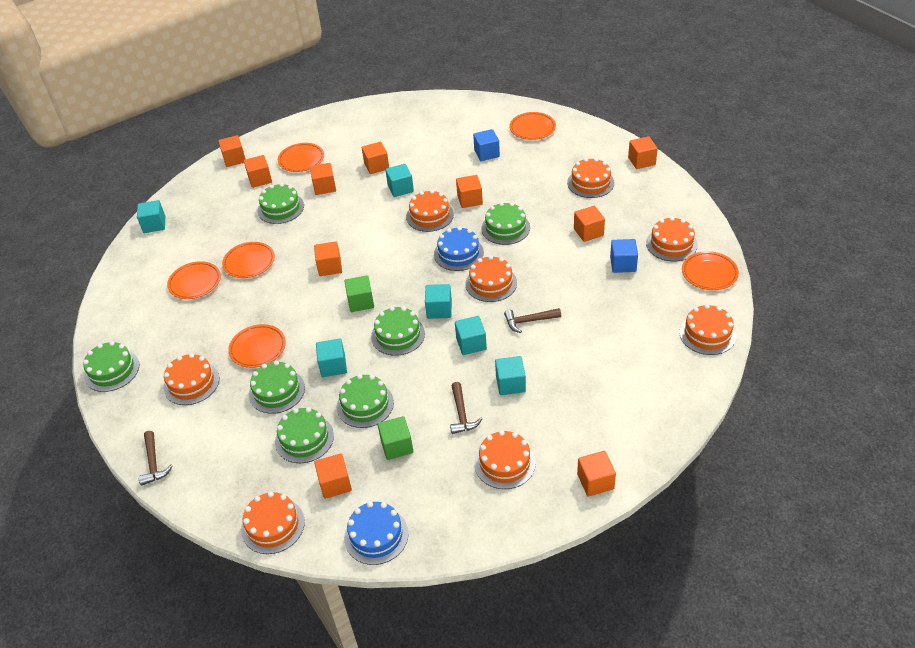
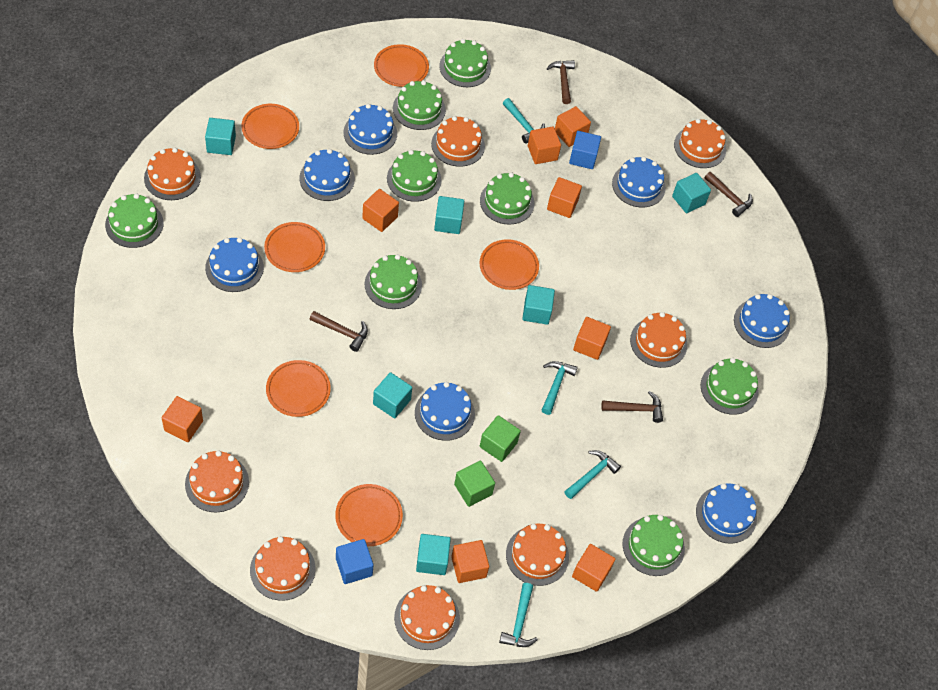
blue cake: 2 -> 7
brown hammer: 3 -> 4
green cake: 7 -> 8
orange cube: 10 -> 8
turquoise hammer: 0 -> 4

